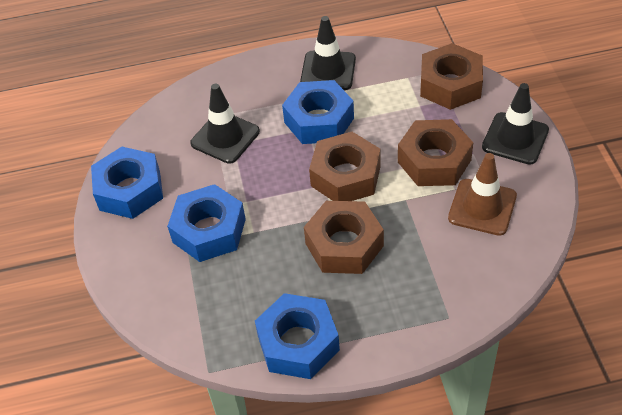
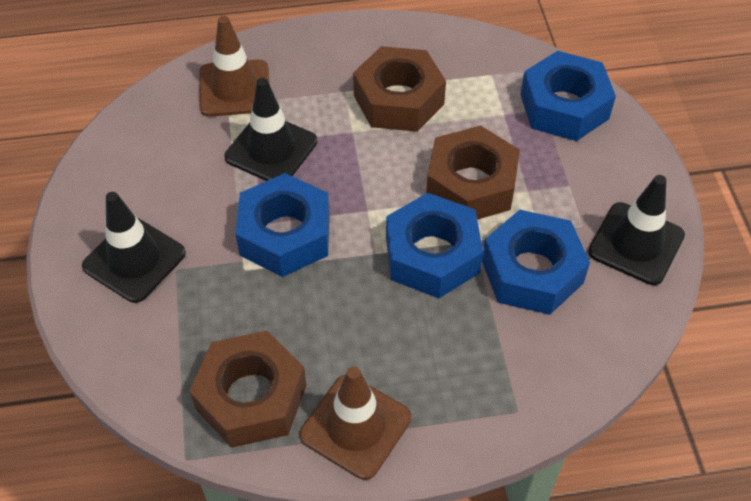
brown nut: 4 -> 3
brown traffic cone: 1 -> 2

